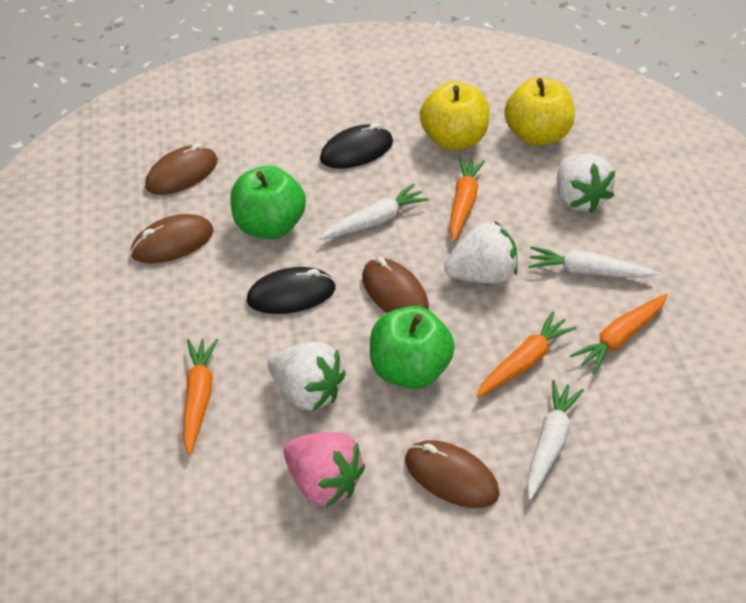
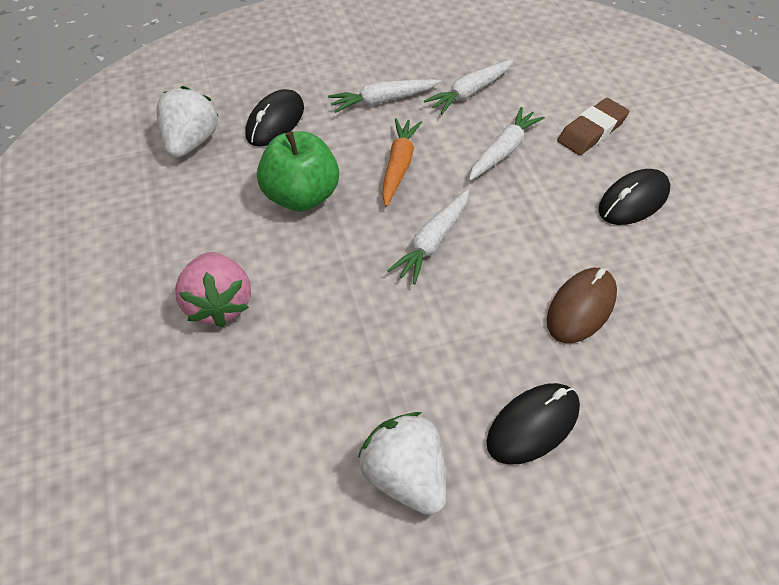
black mouse: 2 -> 3
brown eraser: 0 -> 1
brown mouse: 4 -> 1
green apple: 2 -> 1
orange carrot: 4 -> 1
white carrot: 3 -> 4
white strawberry: 3 -> 2
yellow apple: 2 -> 0

